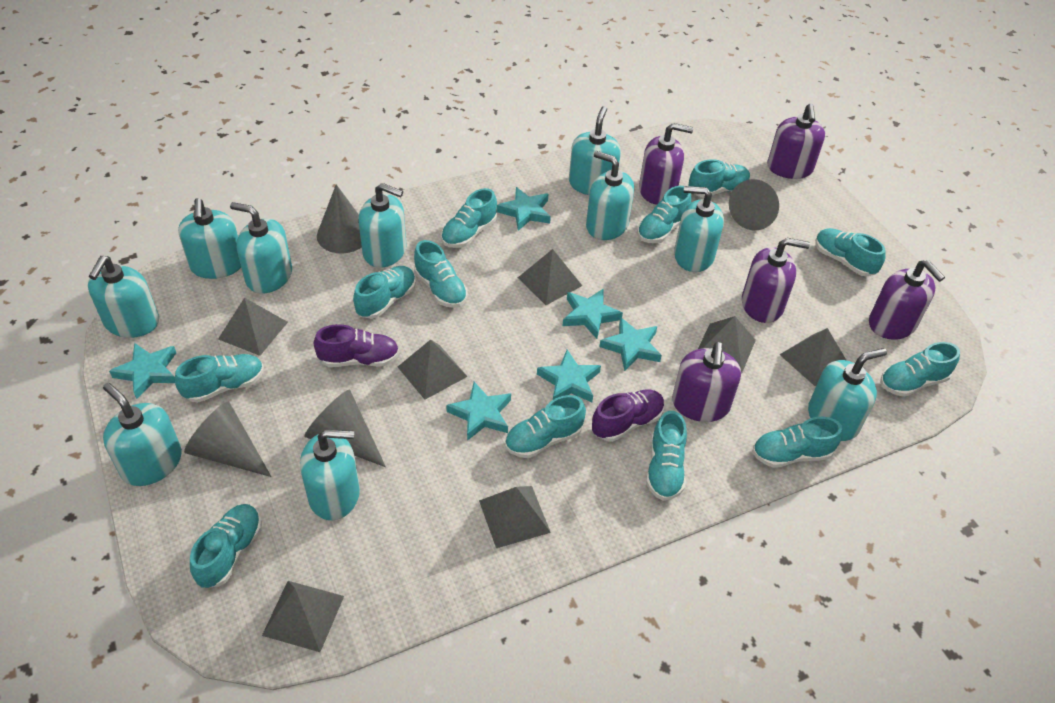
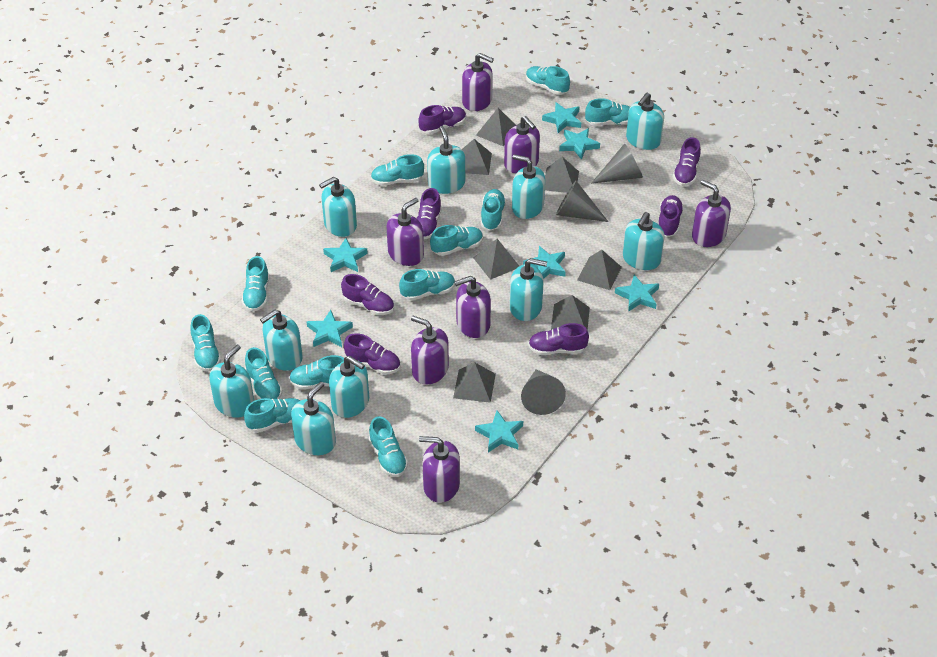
grey cone: 4 -> 3
purple shoe: 2 -> 7
purple soap dispenser: 5 -> 7
turquoise star: 6 -> 7

